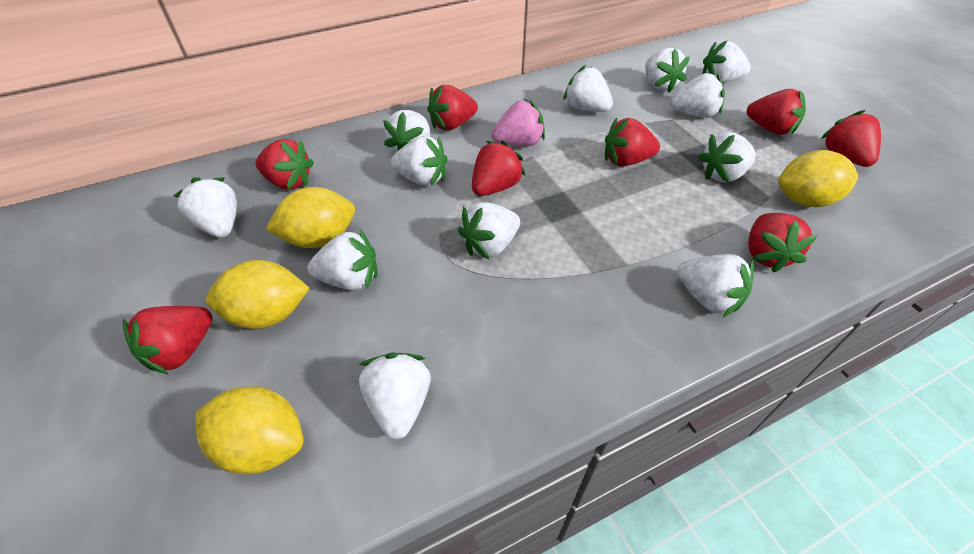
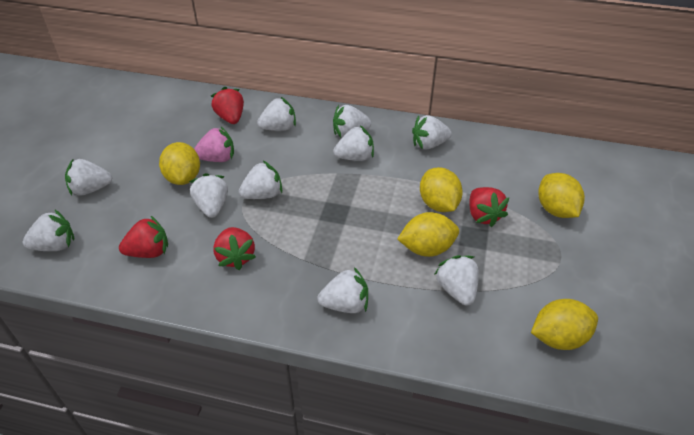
red strawberry: 8 -> 4
white strawberry: 12 -> 10
yellow lemon: 4 -> 5

